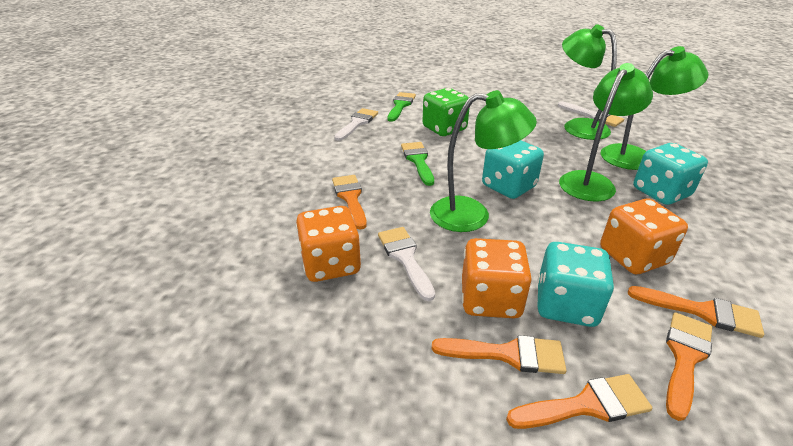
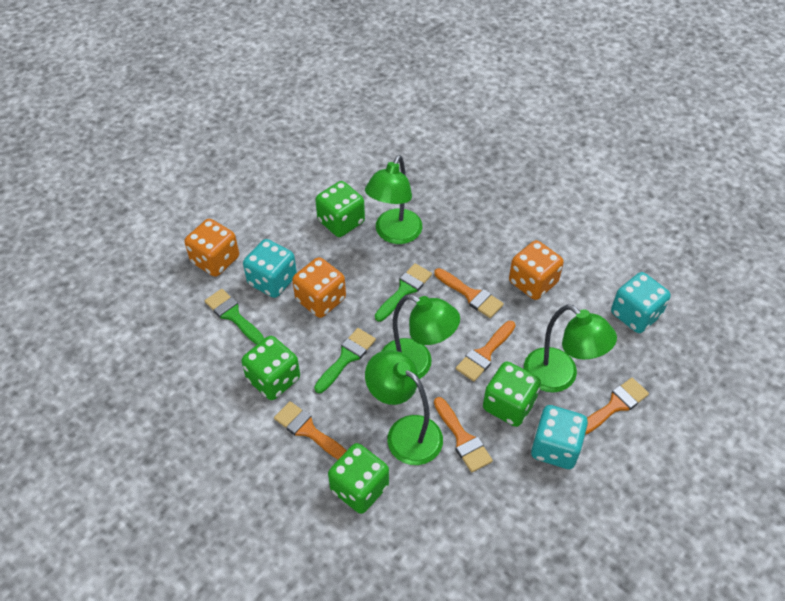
green brush: 2 -> 3
green dice: 1 -> 4
white brush: 3 -> 0

